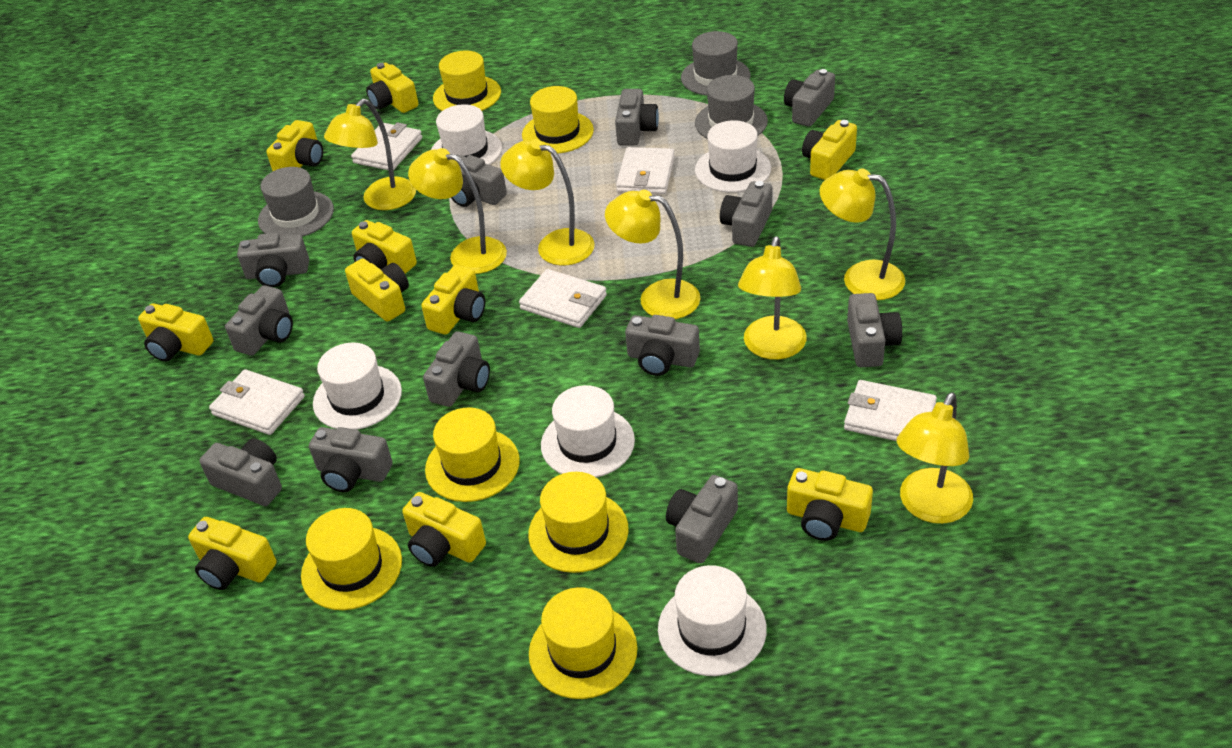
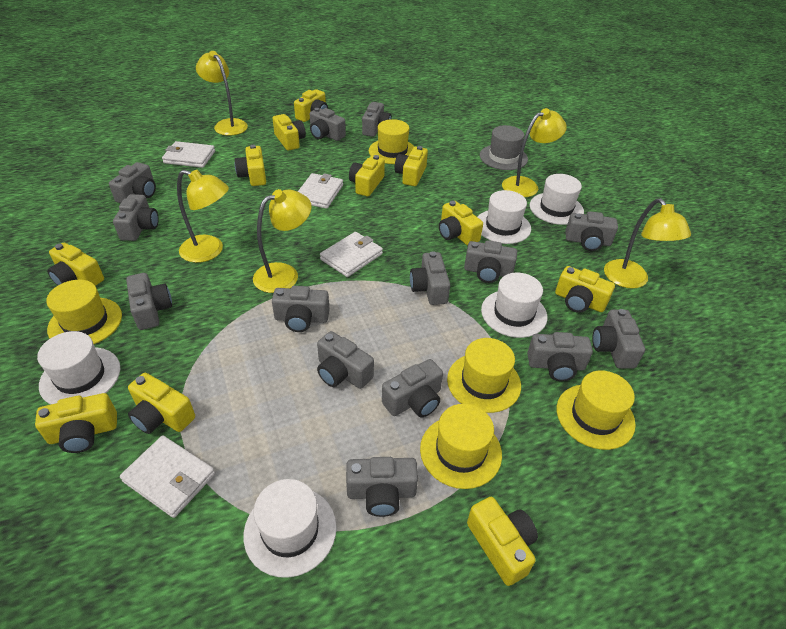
grey camera: 12 -> 14
grey hat: 3 -> 1
white wallet: 5 -> 4
yellow camera: 10 -> 11
yellow hat: 6 -> 5
yellow lamp: 7 -> 5

